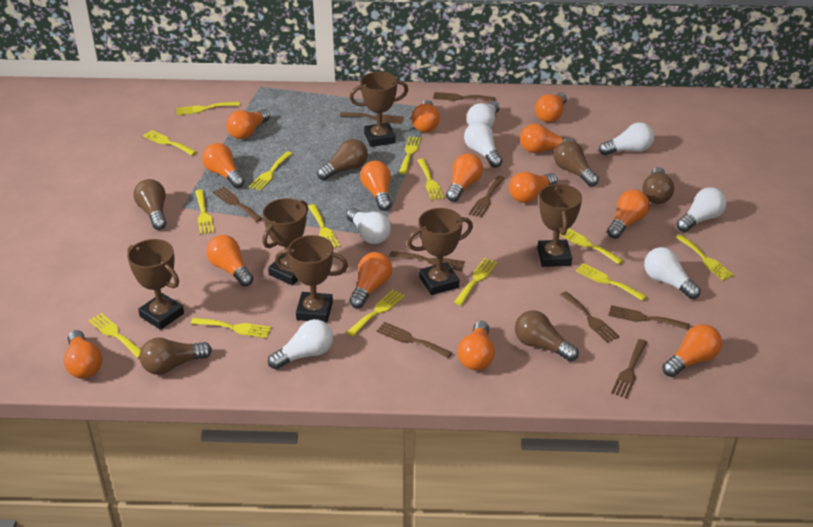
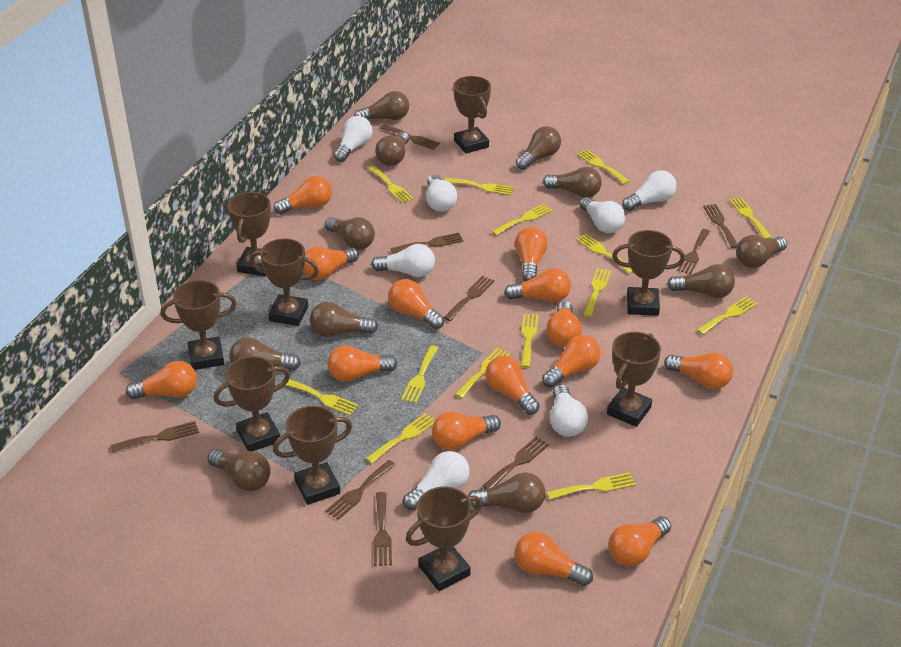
brown light bulb: 6 -> 11
brown trophy: 6 -> 9

